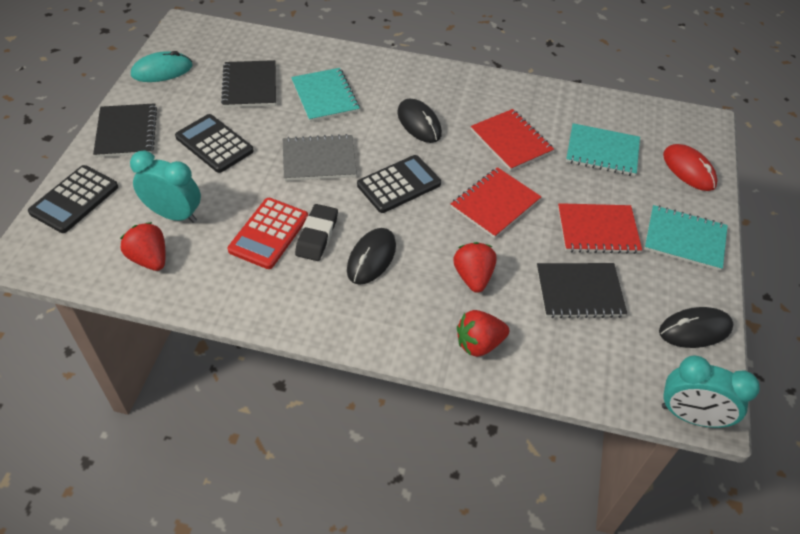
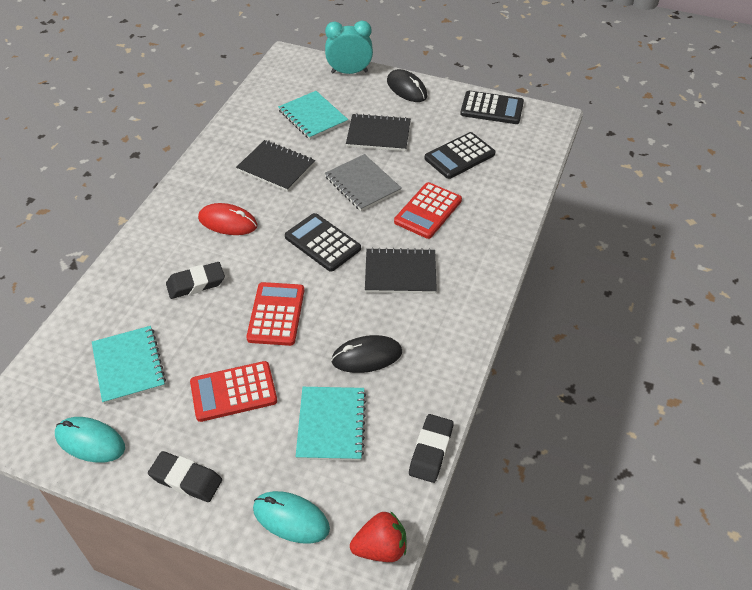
black eraser: 1 -> 3
black mouse: 3 -> 2
red calculator: 1 -> 3
red notebook: 3 -> 0
red strawberry: 3 -> 1
turquoise clock: 2 -> 1
turquoise mouse: 1 -> 2

